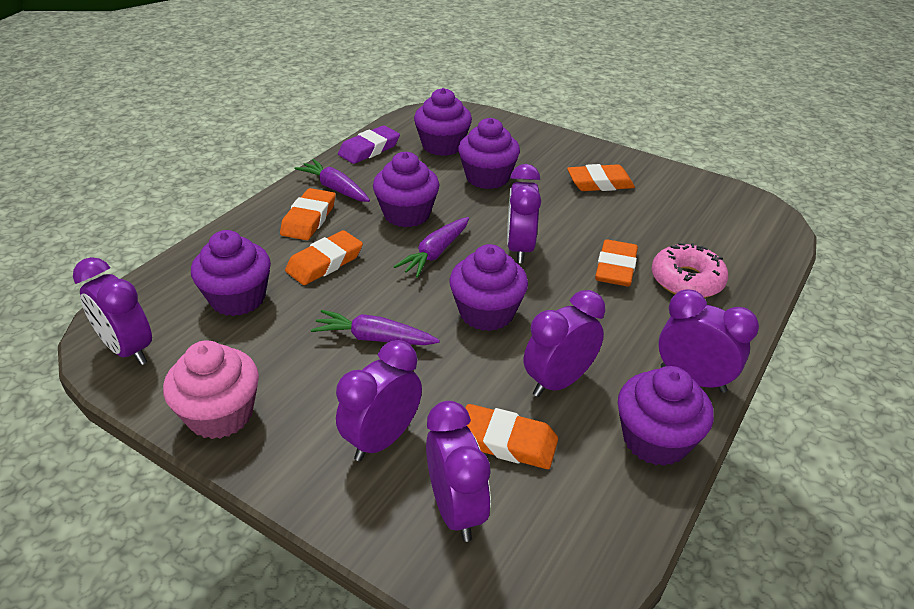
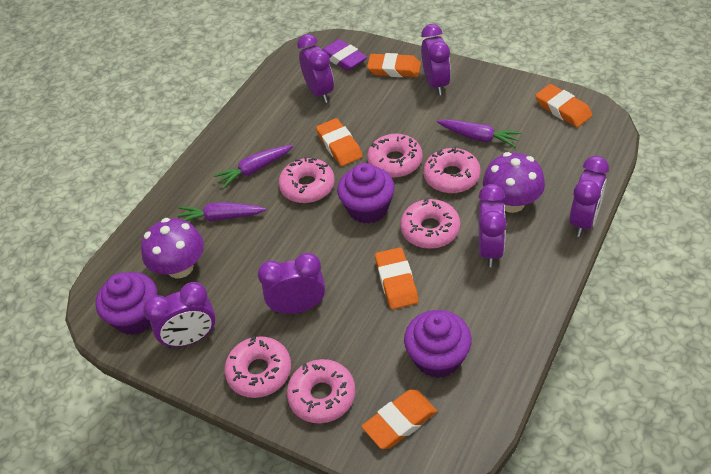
pink cupcake: 1 -> 0
pink donut: 1 -> 6
purple cupcake: 6 -> 3
purple mushroom: 0 -> 2

